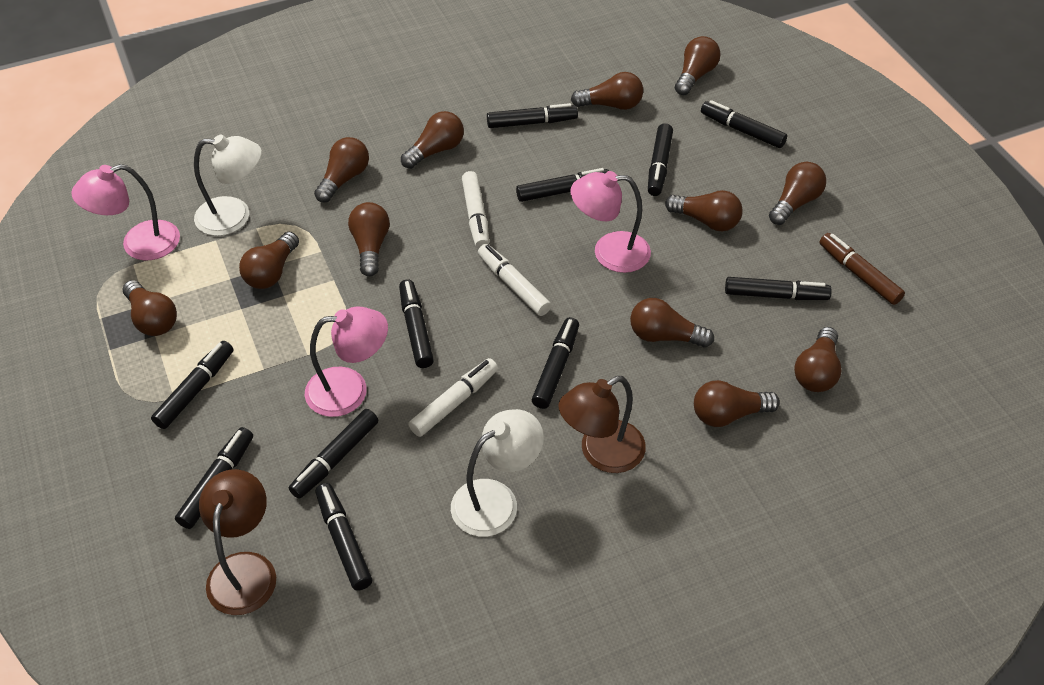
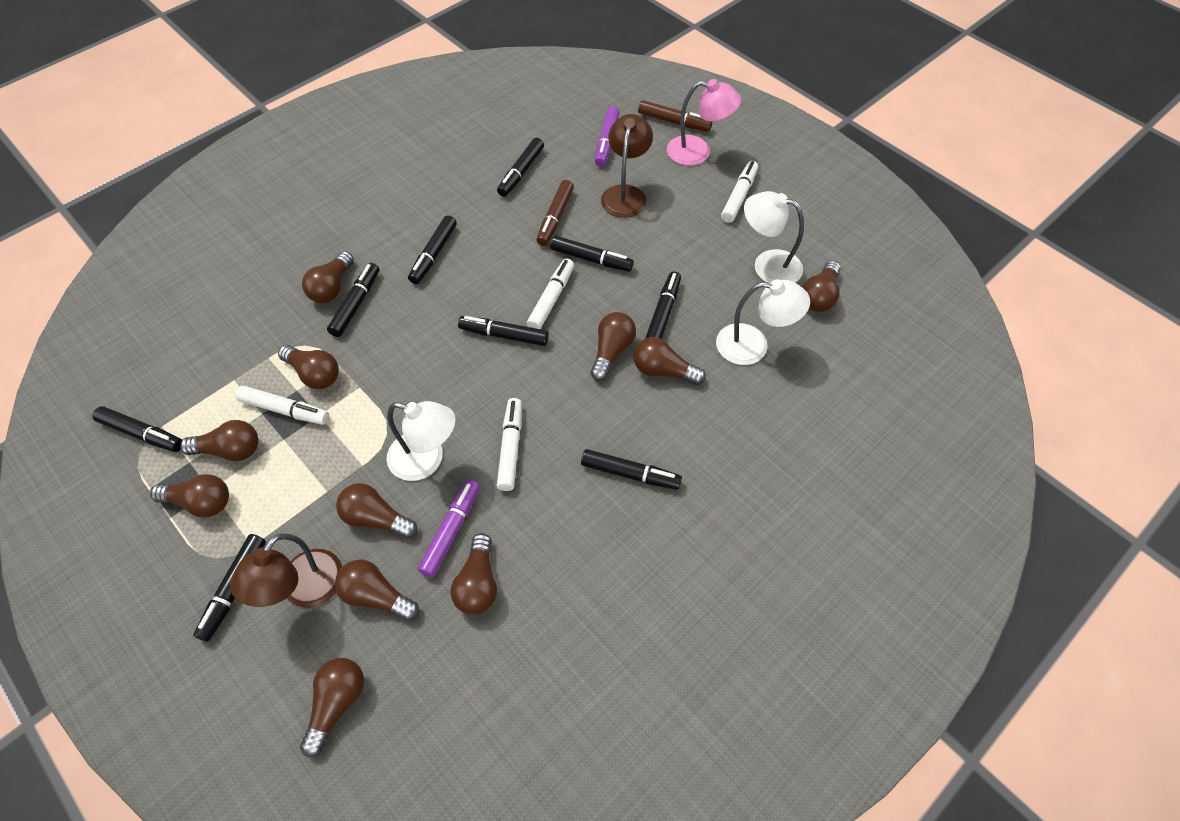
black marker: 11 -> 9
brown light bulb: 12 -> 11
brown marker: 1 -> 2
pink lamp: 3 -> 1
purple marker: 0 -> 2
white lamp: 2 -> 3
white marker: 3 -> 4

